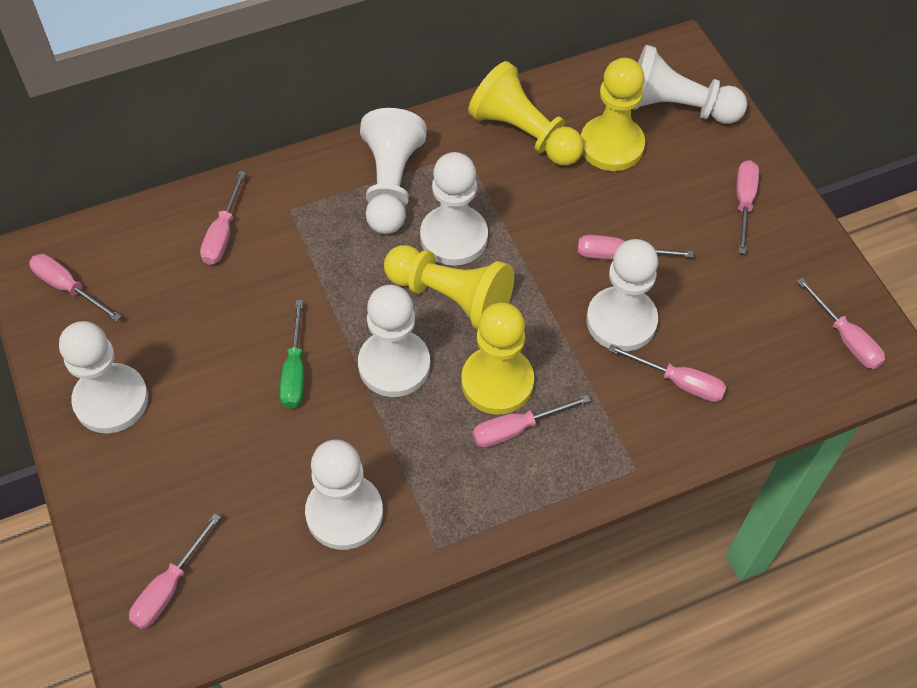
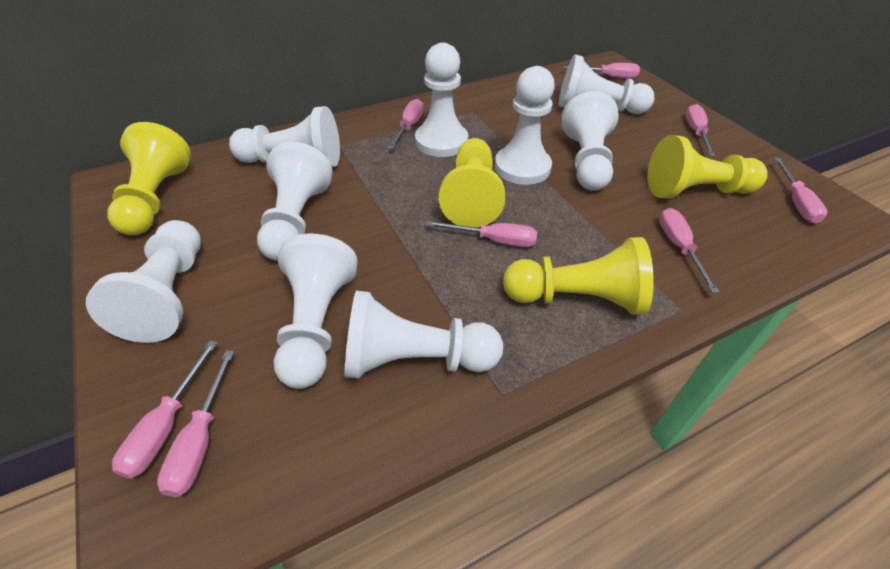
green screwdriver: 1 -> 0
white pawn: 7 -> 9

